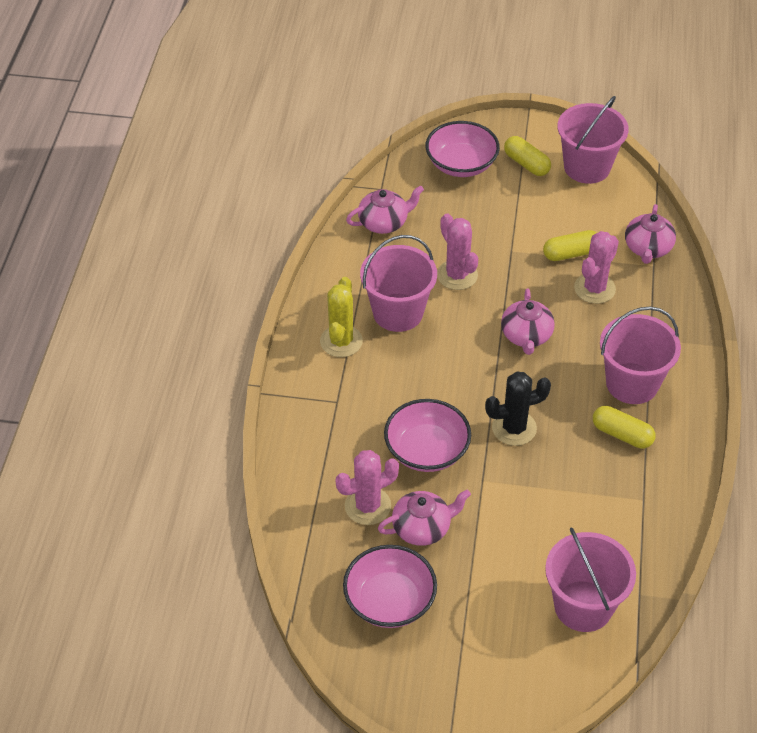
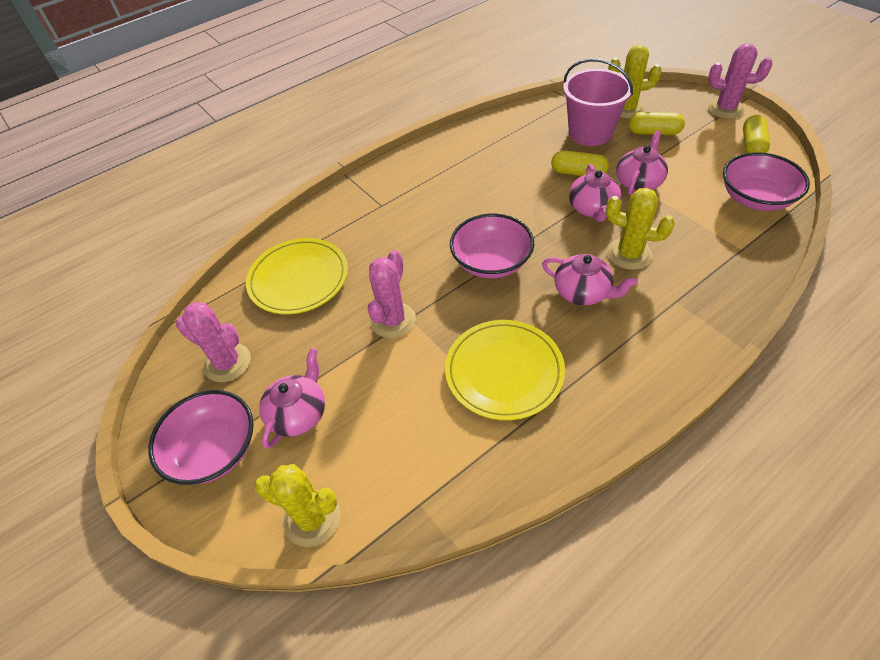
black cactus: 1 -> 0
pink bucket: 4 -> 1
yellow cactus: 1 -> 3
yellow plate: 0 -> 2

